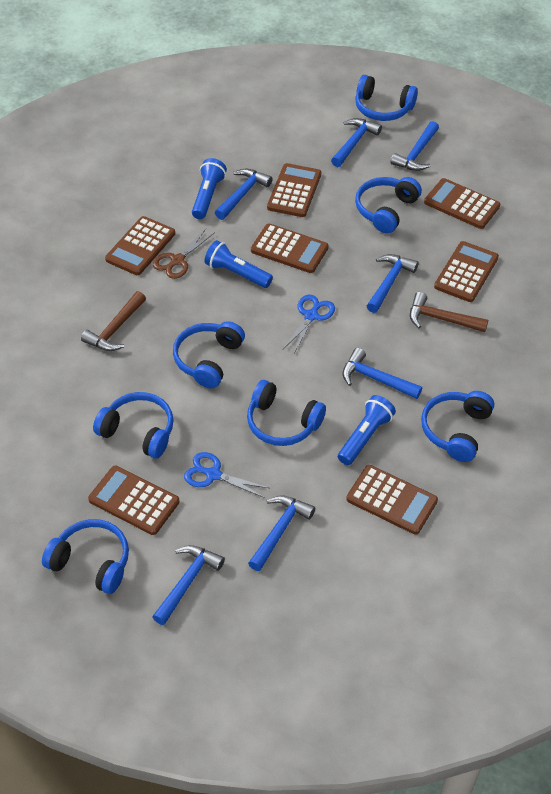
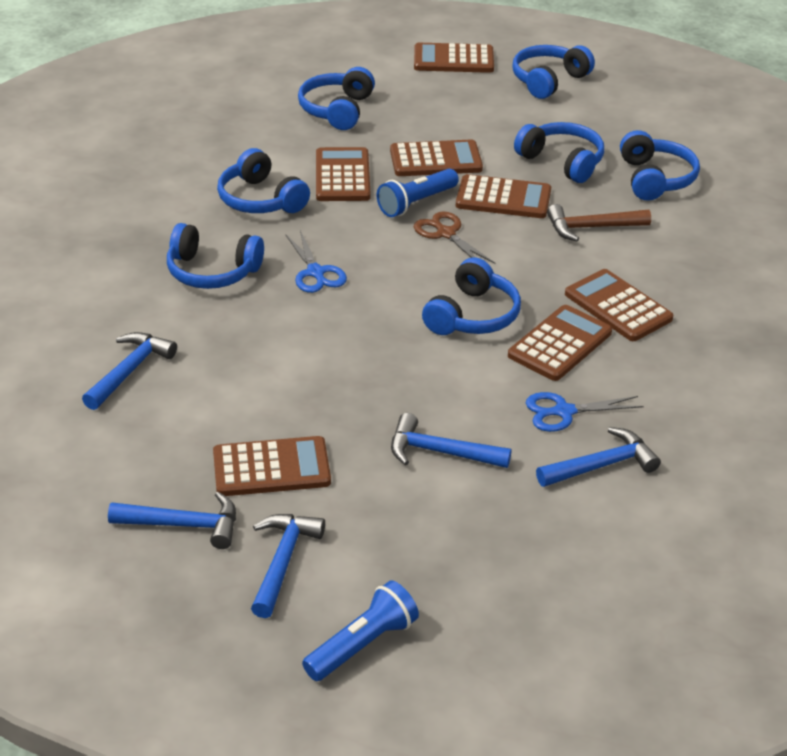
blue flashlight: 3 -> 2
blue hammer: 7 -> 5
brown hammer: 2 -> 1

